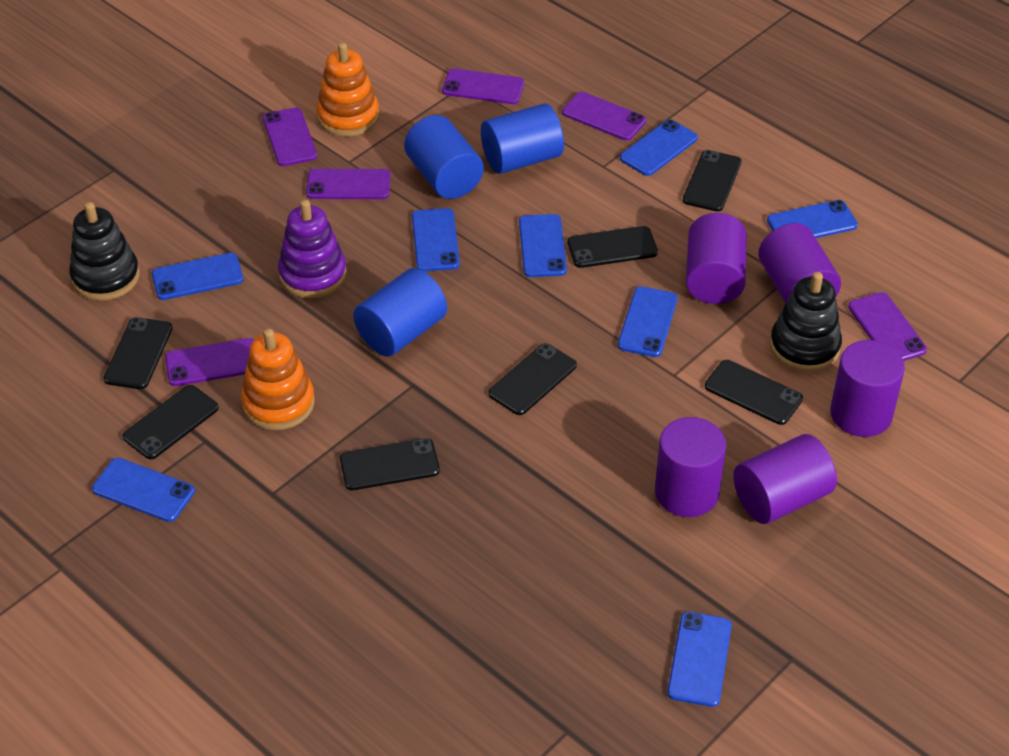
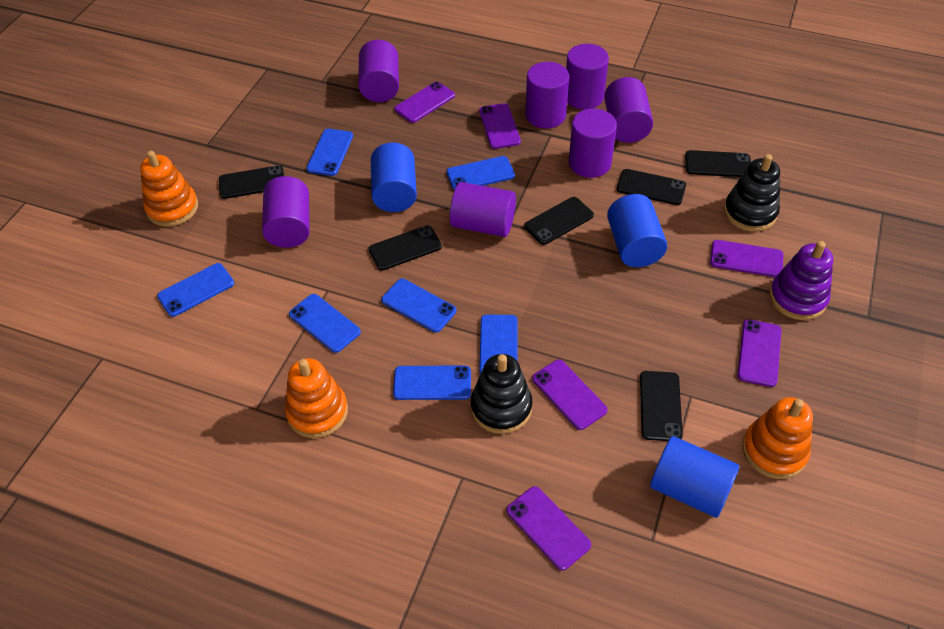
black phone: 7 -> 6
blue phone: 8 -> 7
orange stacking toy: 2 -> 3
purple cylinder: 5 -> 7

